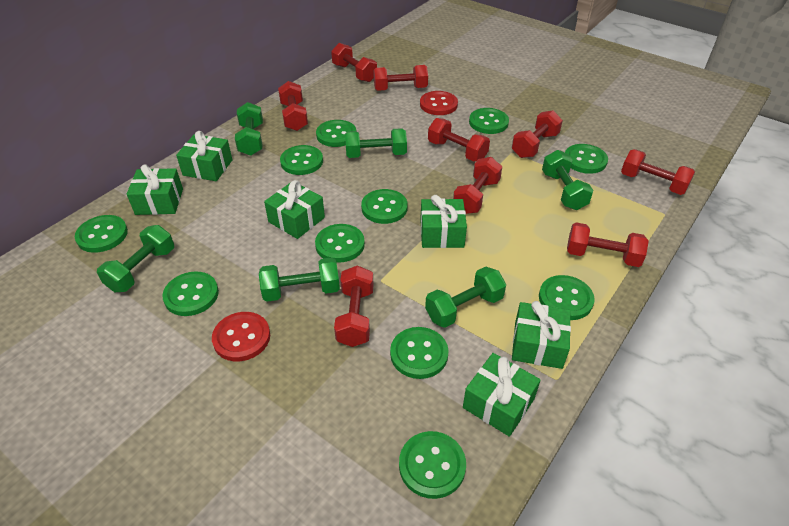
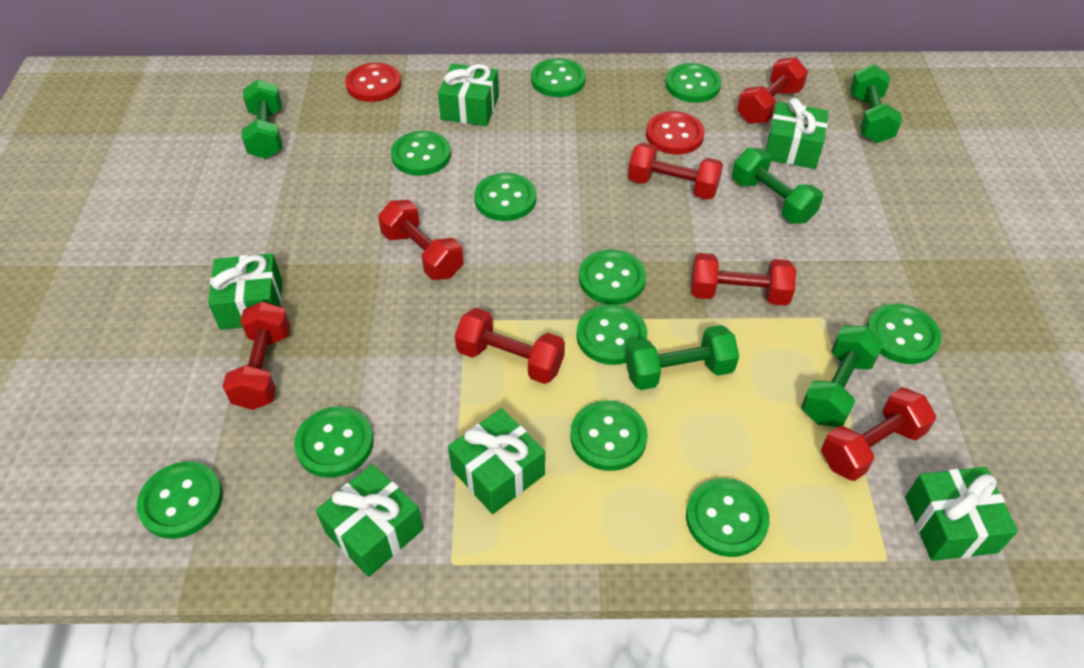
green dumbbell: 6 -> 5
red dumbbell: 9 -> 7

